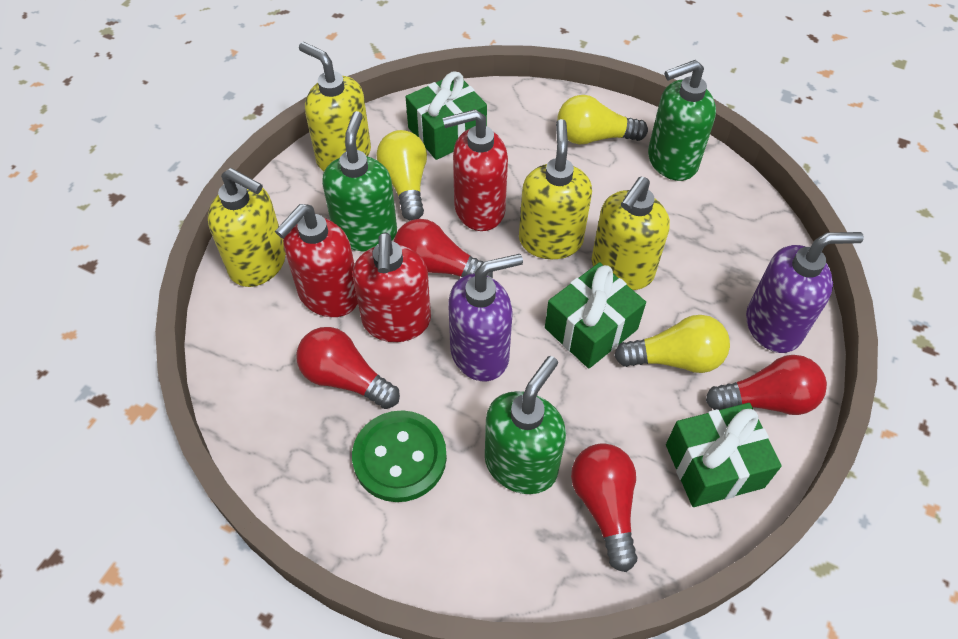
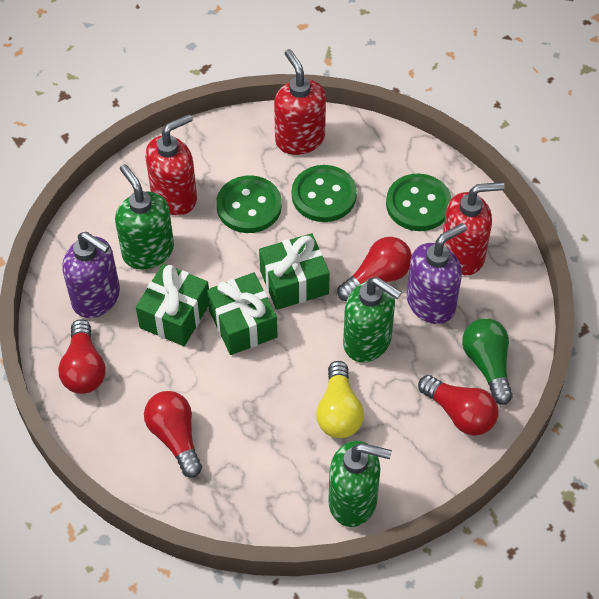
green button: 1 -> 3
green light bulb: 0 -> 1
yellow light bulb: 3 -> 1
yellow soap dispenser: 4 -> 0

